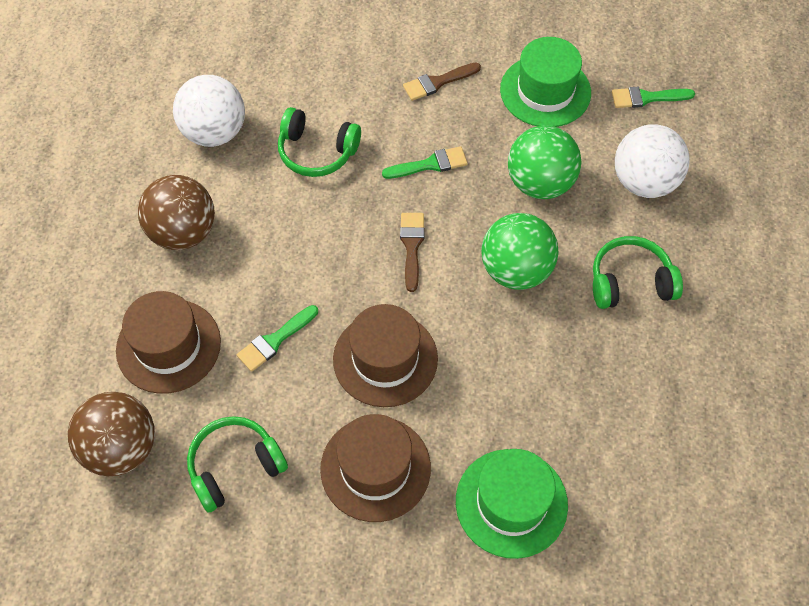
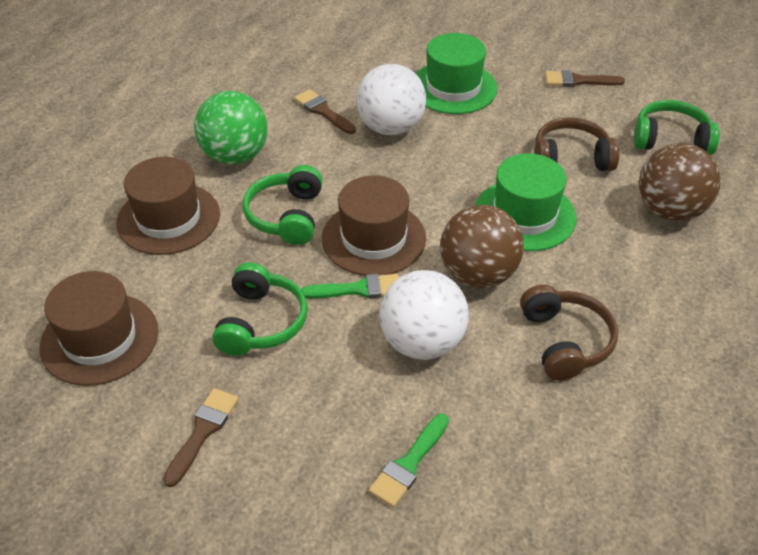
brown brush: 2 -> 3
brown headphones: 0 -> 2
green ball: 2 -> 1
green brush: 3 -> 2

